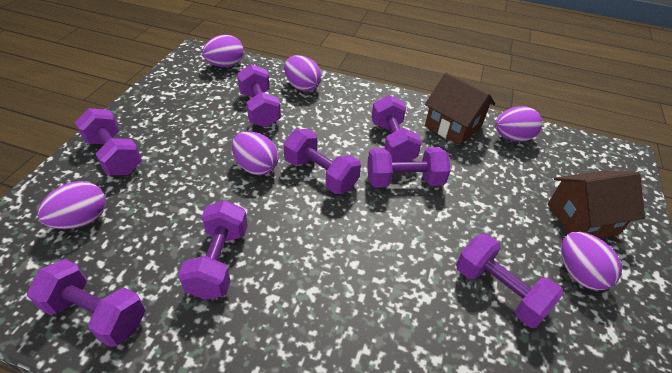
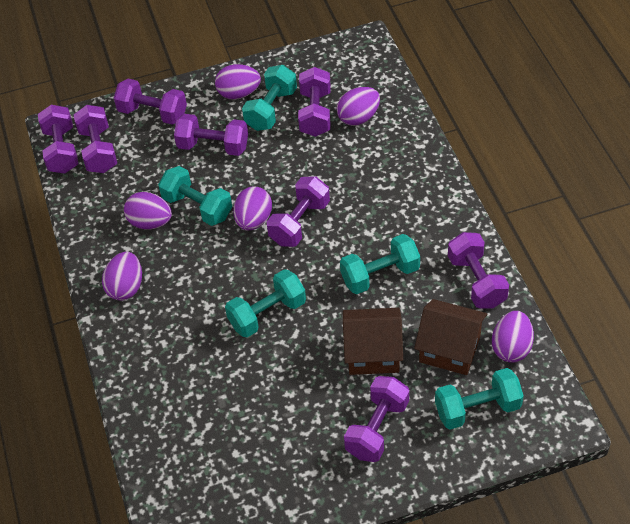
turquoise dumbbell: 0 -> 5

